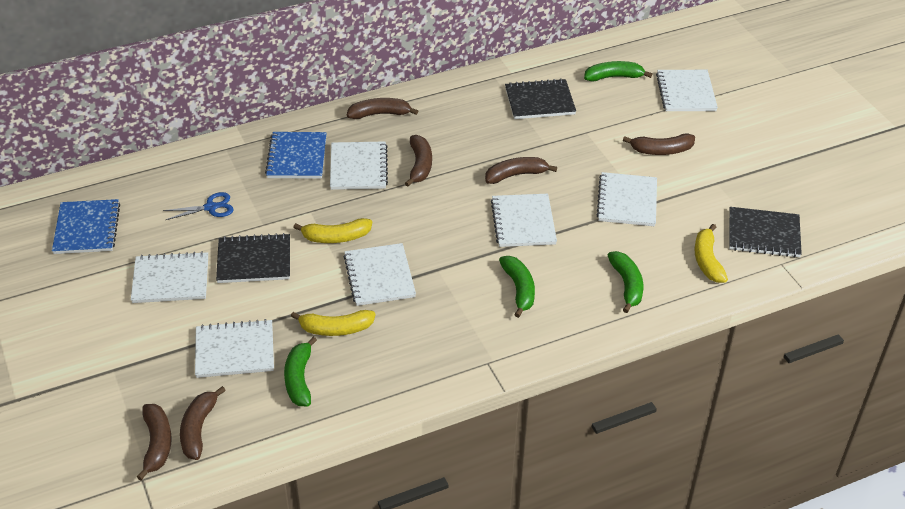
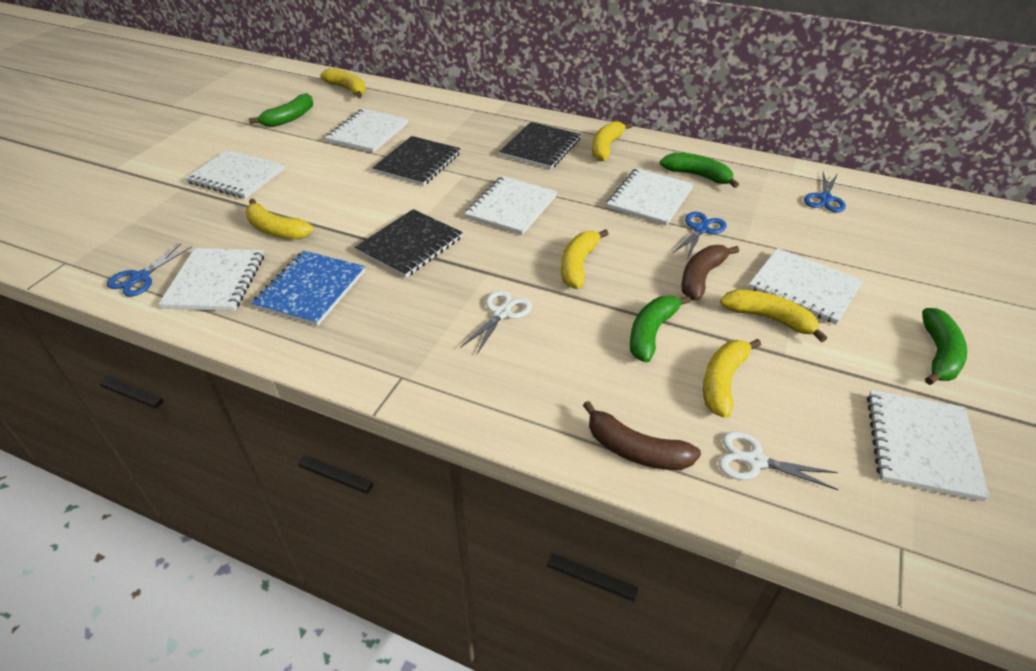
blue notebook: 2 -> 1
blue scissors: 1 -> 3
brown banana: 6 -> 2
white scissors: 0 -> 2
yellow banana: 3 -> 6

